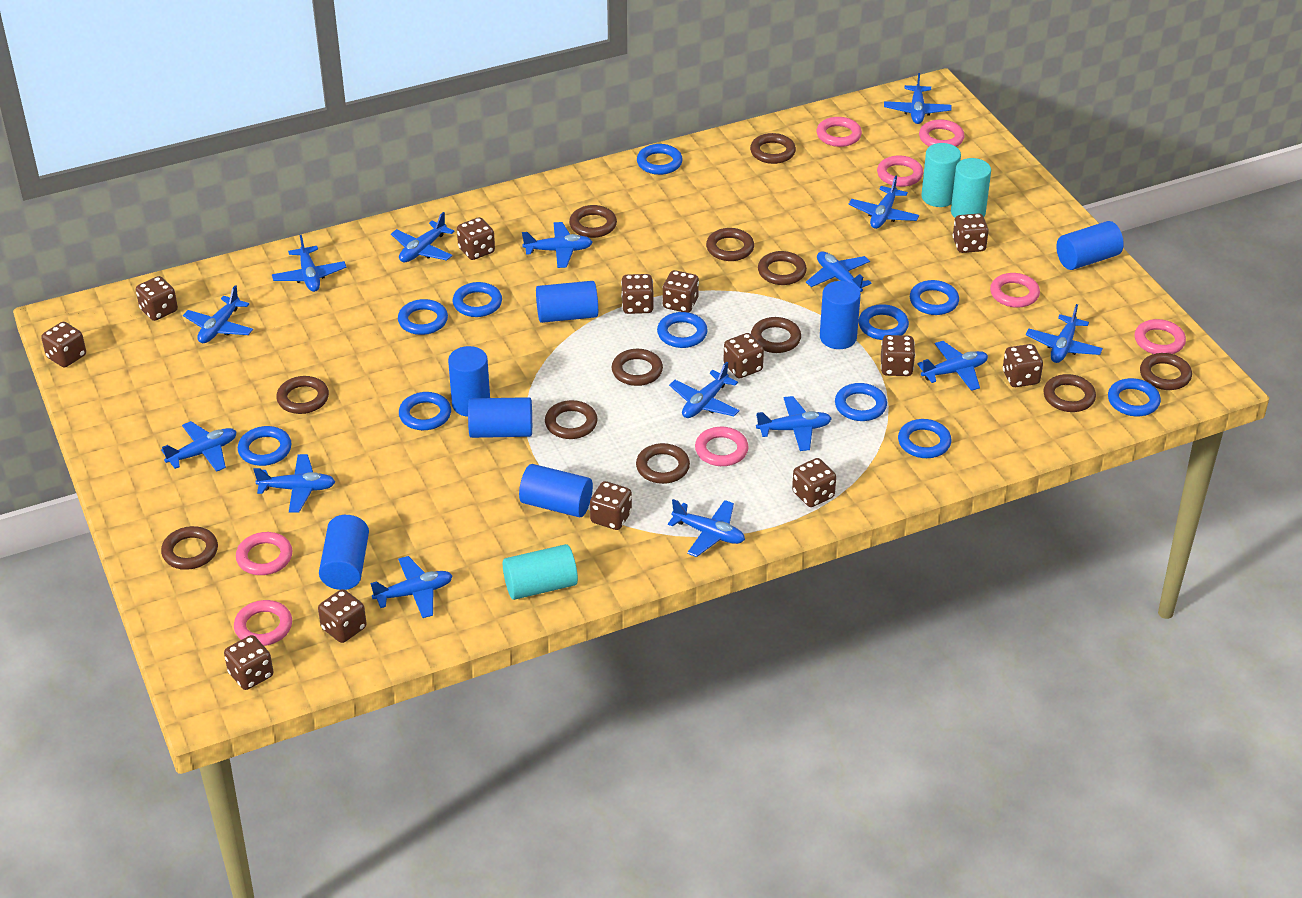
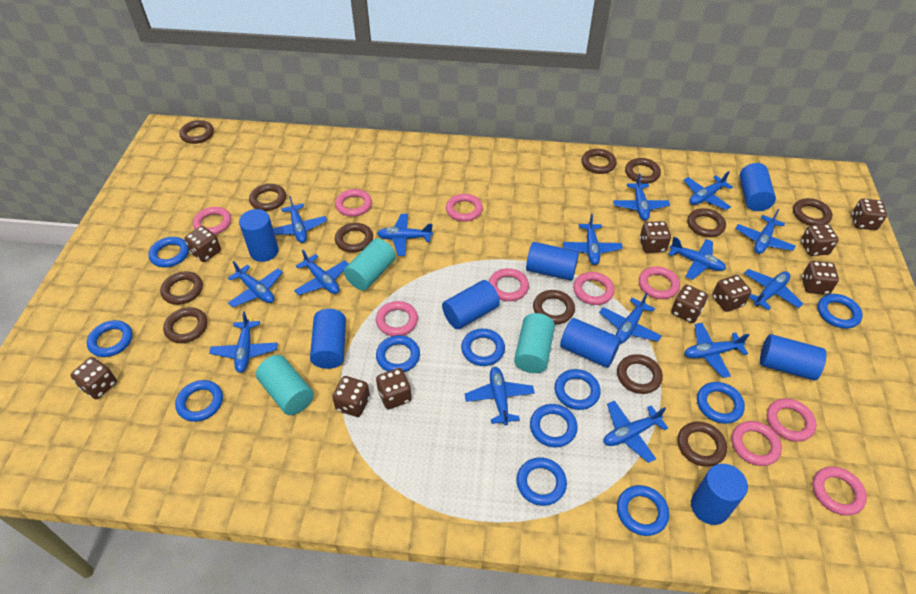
blue cylinder: 7 -> 8
brown dice: 13 -> 10
pink ring: 8 -> 10

